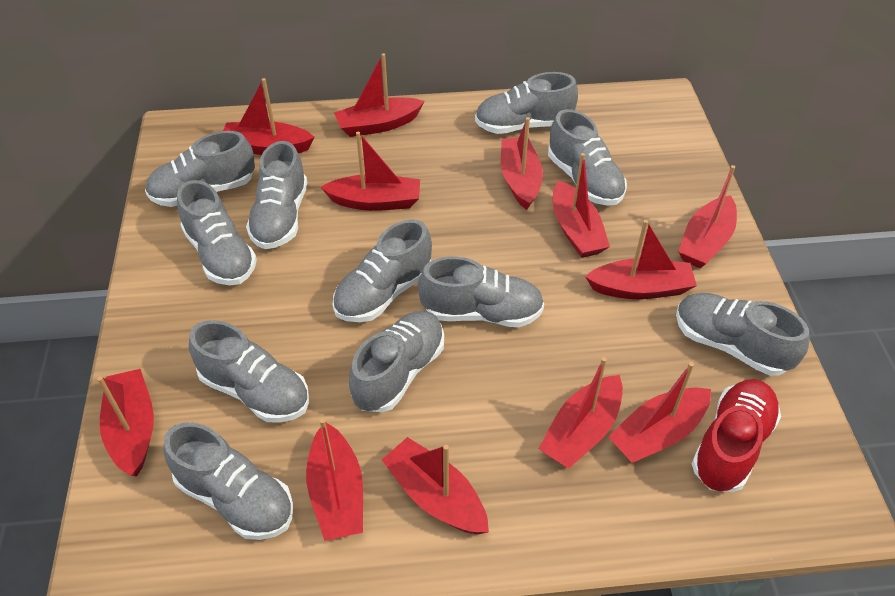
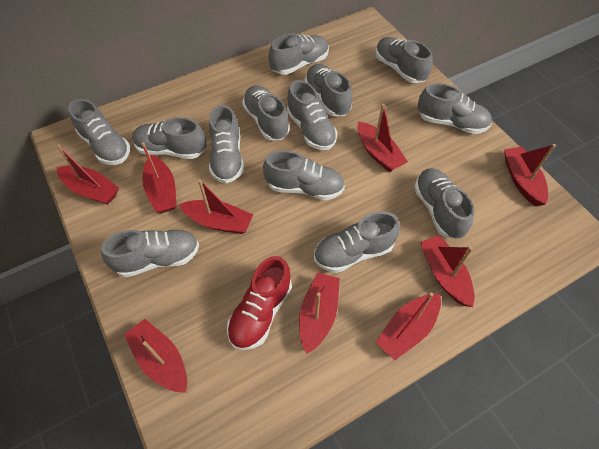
grey shoe: 11 -> 13
red boat: 12 -> 9

